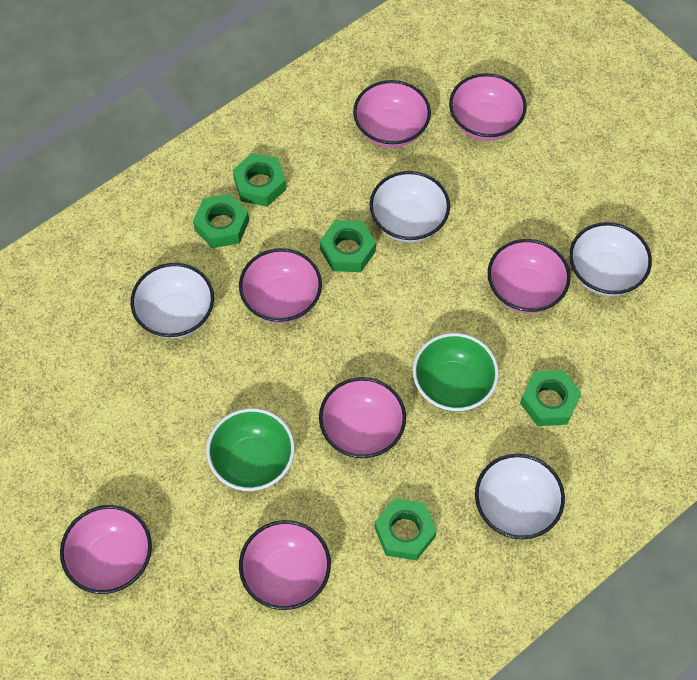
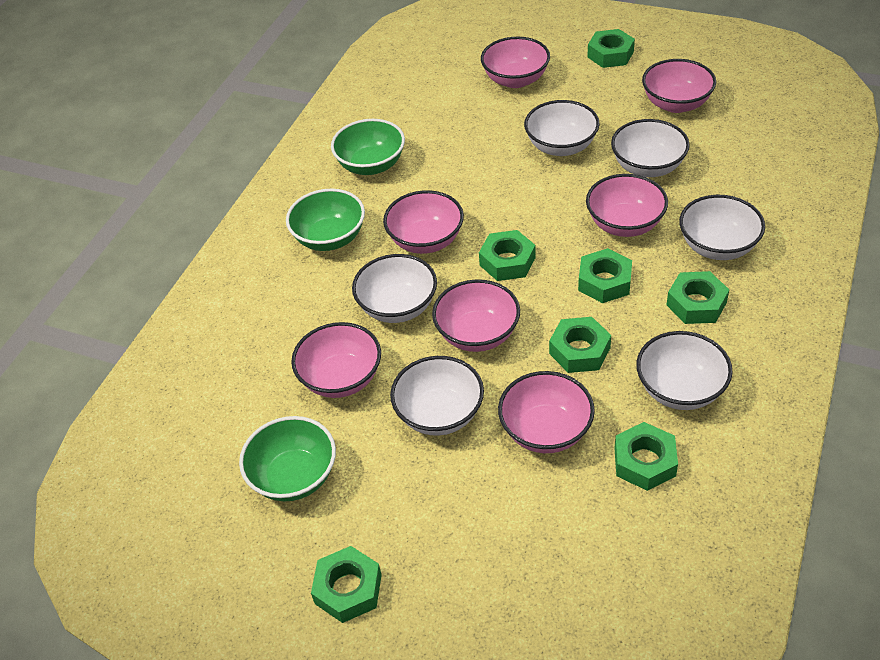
green bowl: 2 -> 3
green nut: 5 -> 7
white bowl: 4 -> 6

